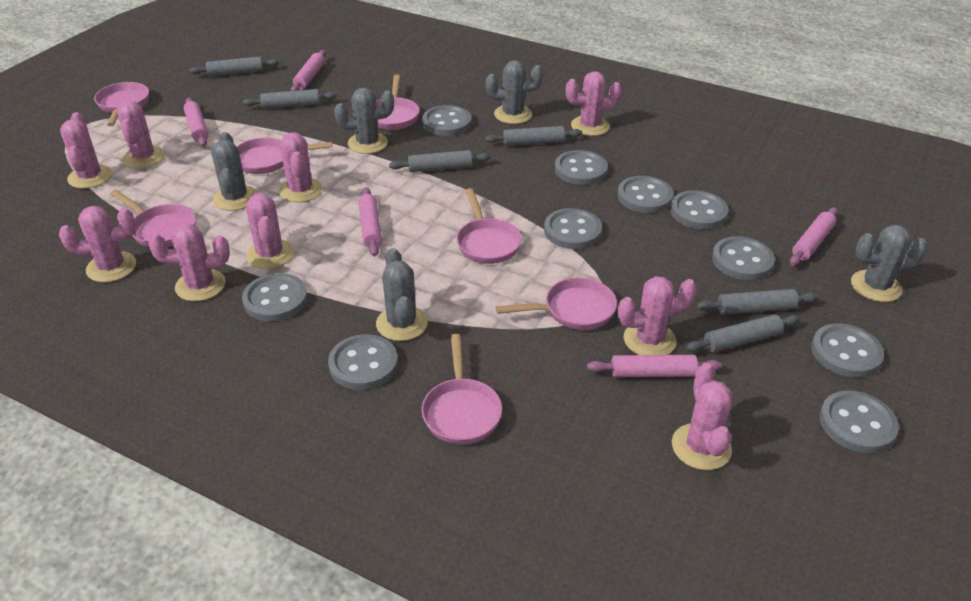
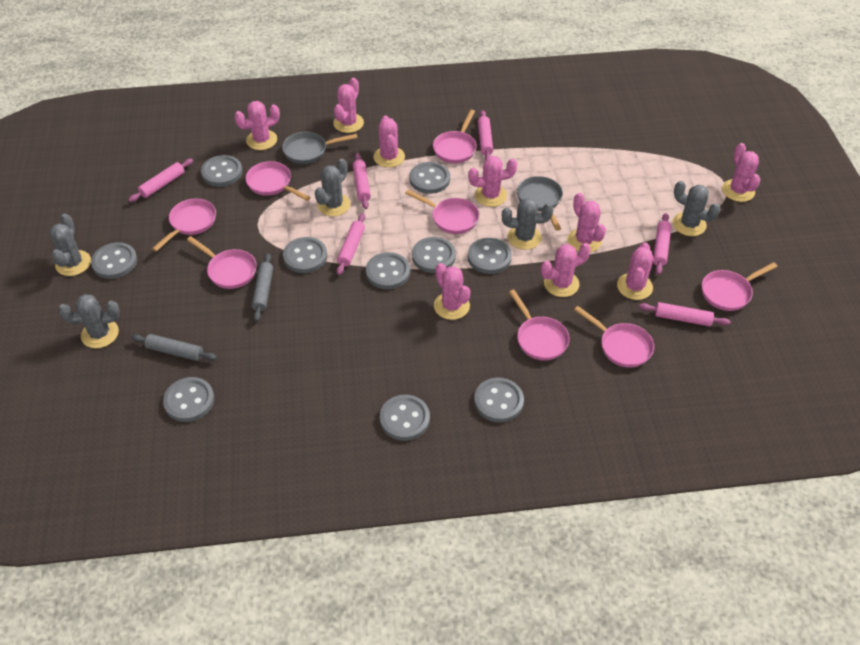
grey pan: 0 -> 2
grey rolling pin: 6 -> 2
pink pan: 7 -> 8
pink rolling pin: 5 -> 6

